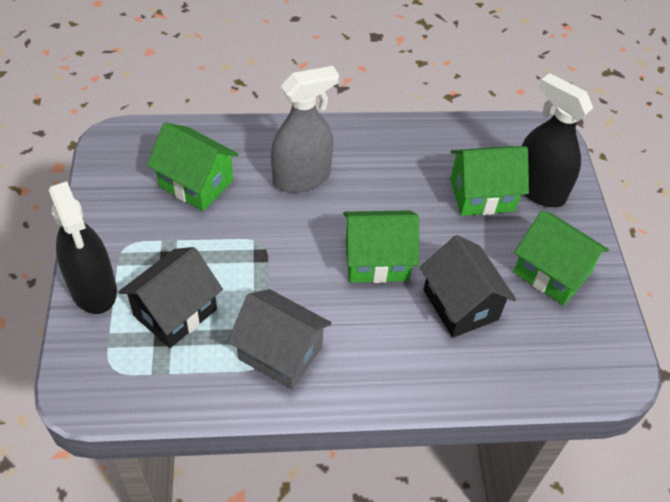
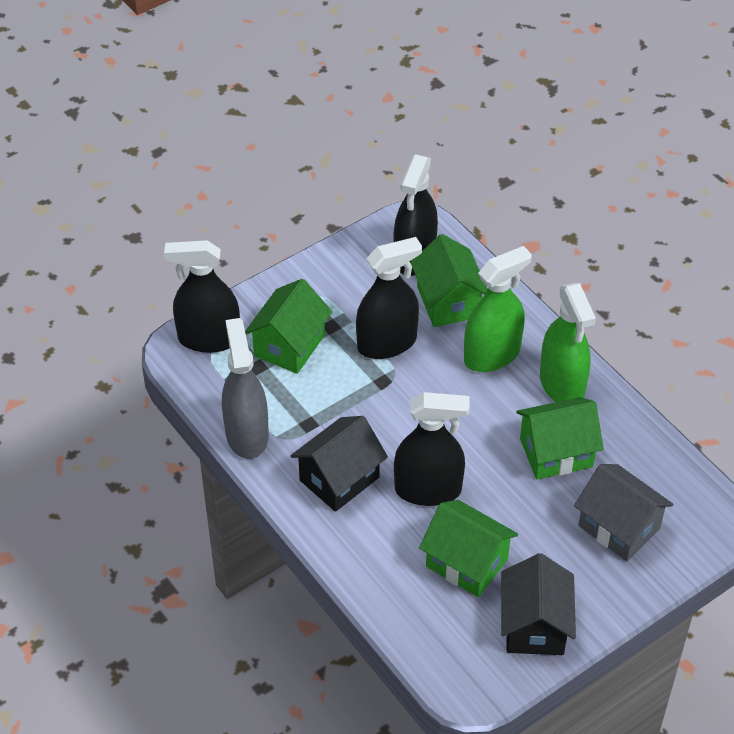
black spray bottle: 2 -> 4
green spray bottle: 0 -> 2

